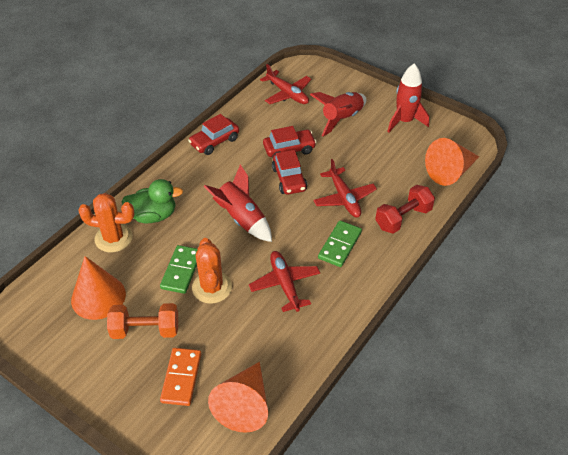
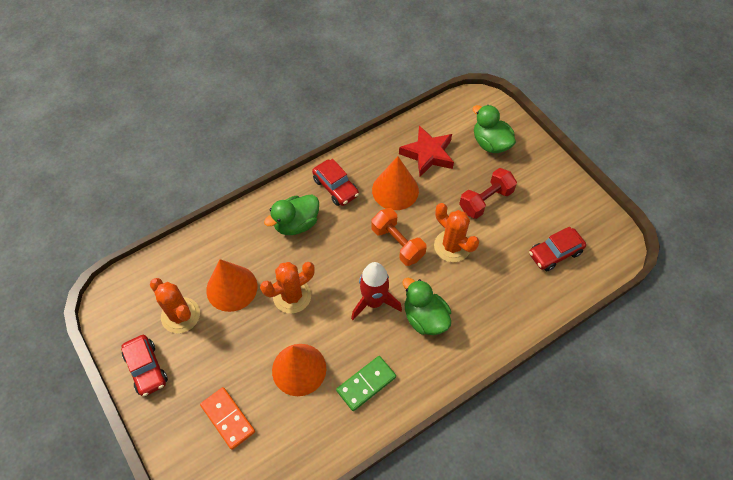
green domino: 2 -> 1
green duck: 1 -> 3
orange cactus: 2 -> 3
red plane: 3 -> 0
red rocket: 3 -> 1
red star: 0 -> 1

